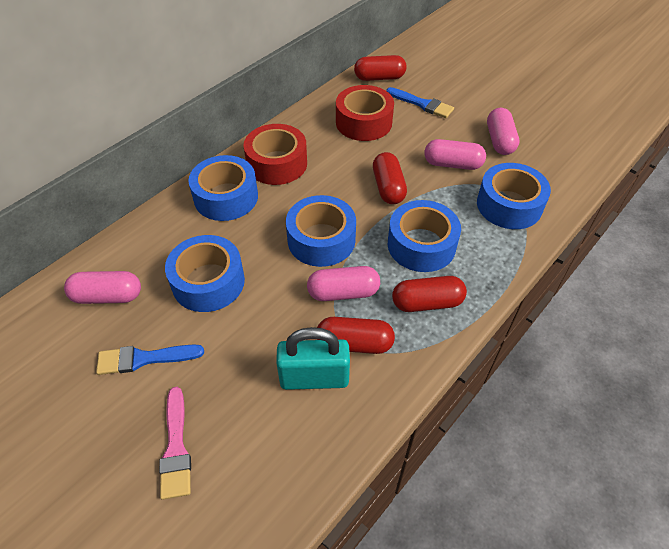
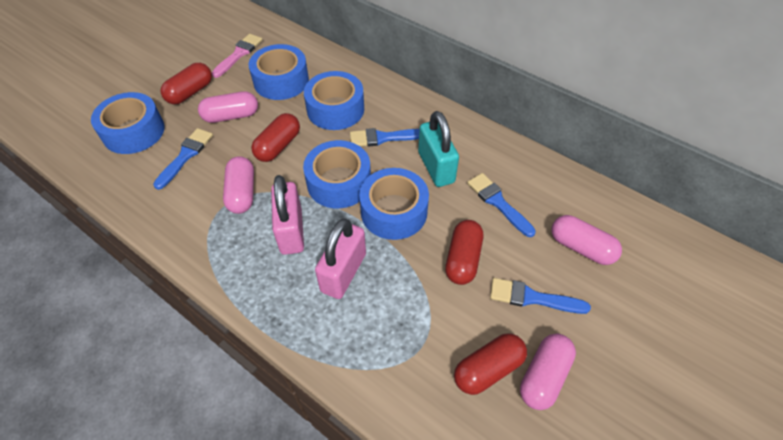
blue brush: 2 -> 4
pink padlock: 0 -> 2
red tape: 2 -> 0

